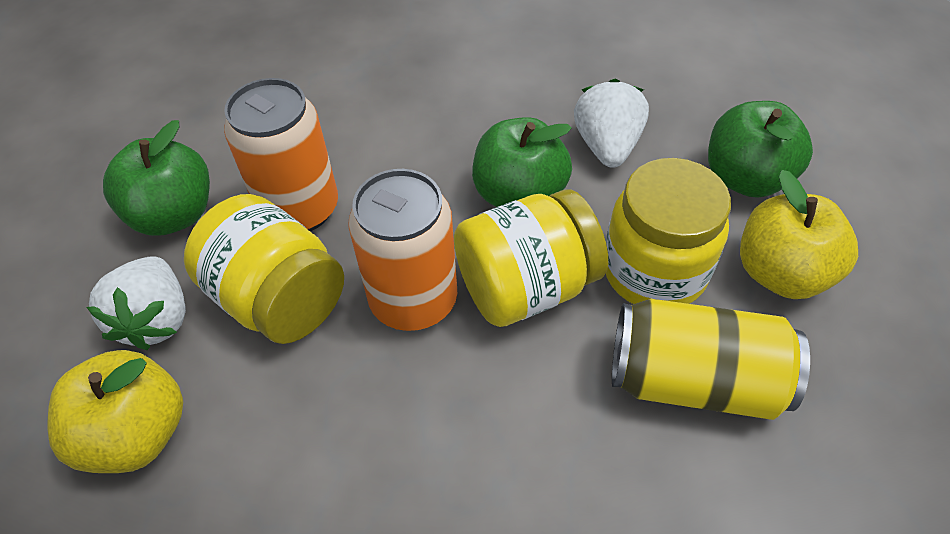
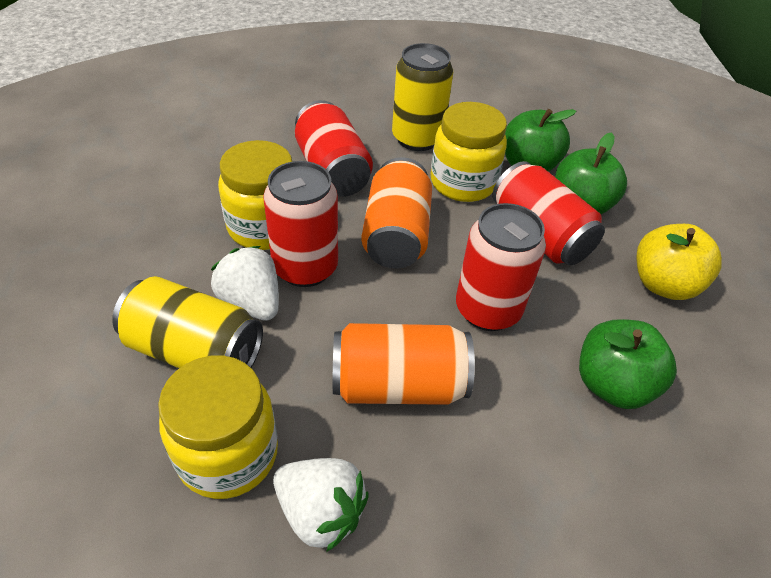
red can: 0 -> 4
yellow apple: 2 -> 1
yellow can: 1 -> 2

